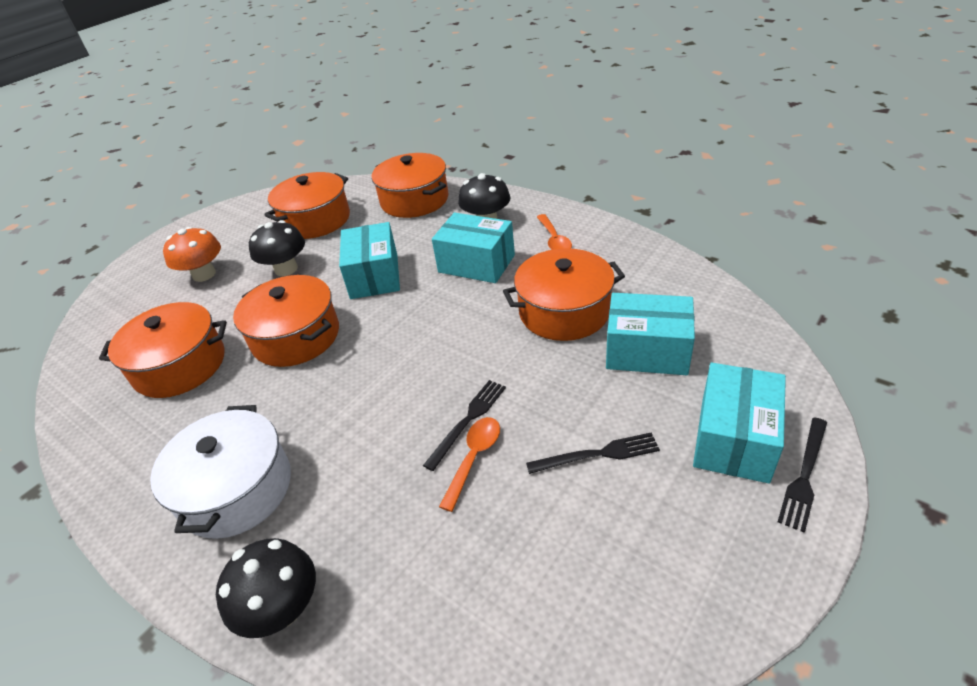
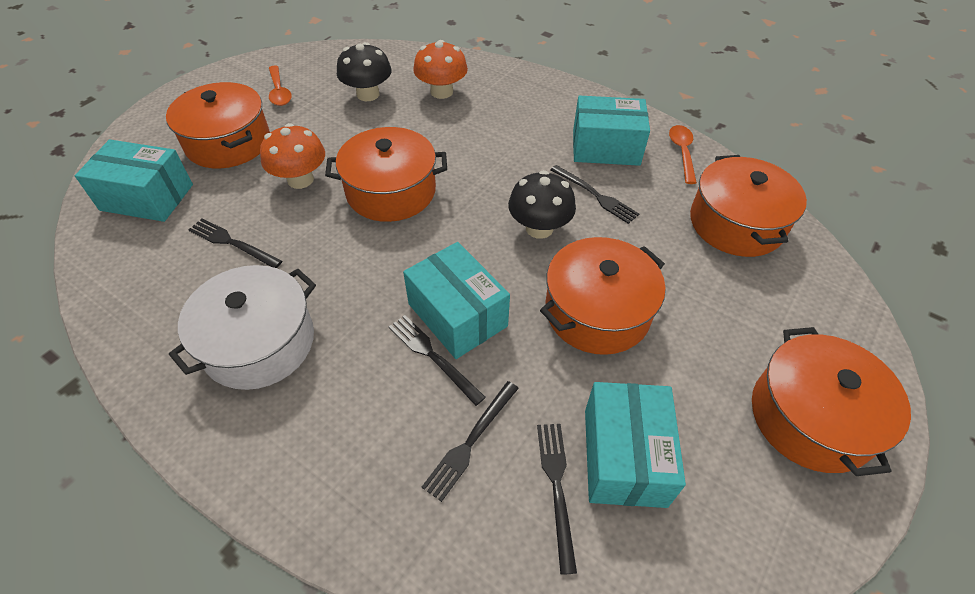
black fork: 3 -> 5
black mushroom: 3 -> 2
orange mushroom: 1 -> 2

